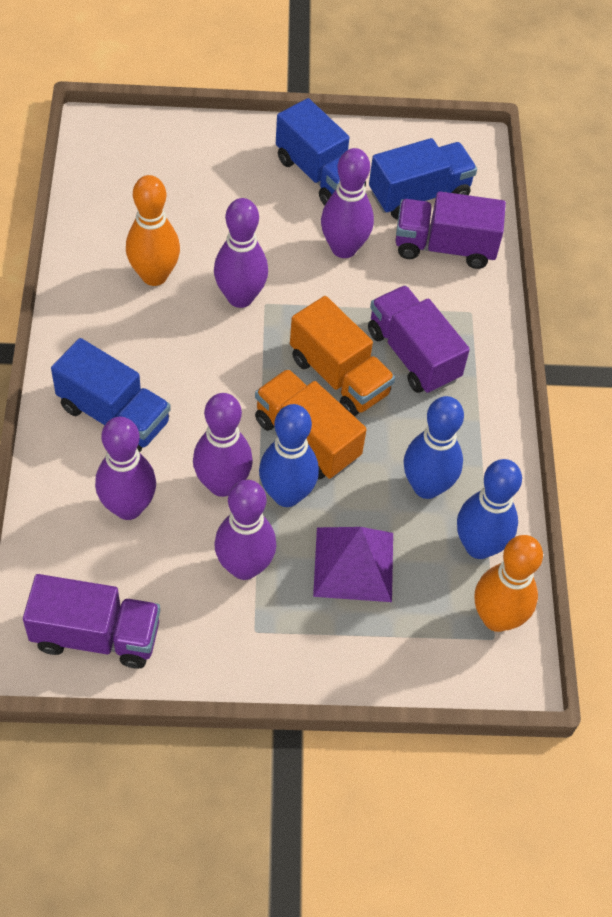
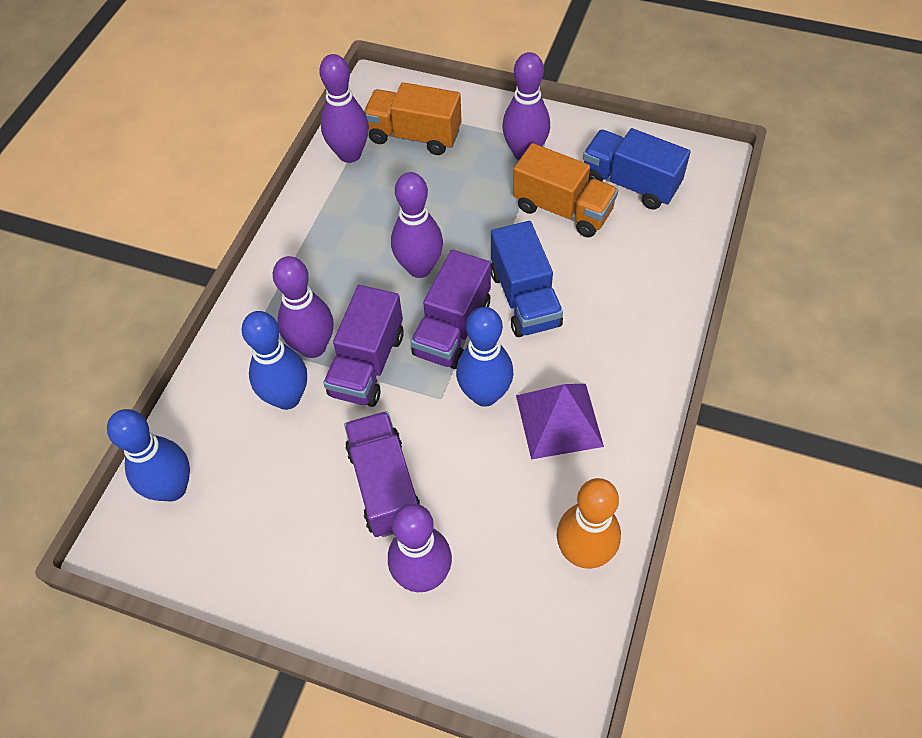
blue truck: 3 -> 2
orange bowling pin: 2 -> 1

